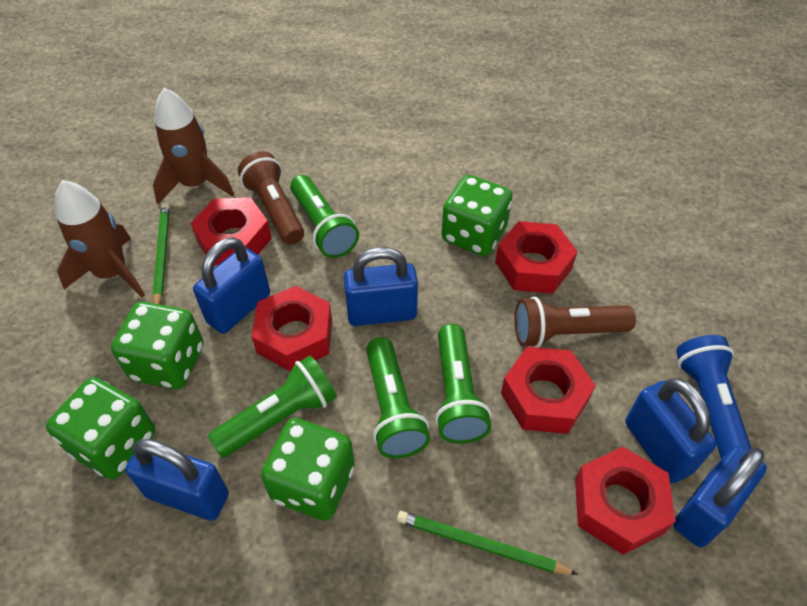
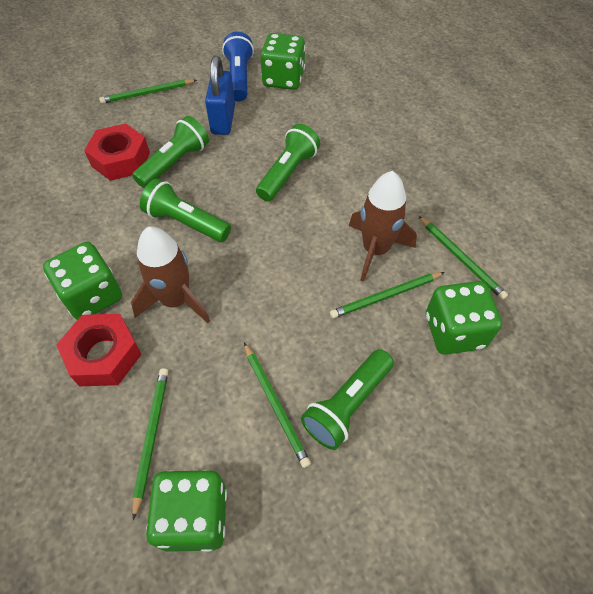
blue padlock: 5 -> 1
brown flashlight: 2 -> 0
green pencil: 2 -> 5
red nut: 5 -> 2

